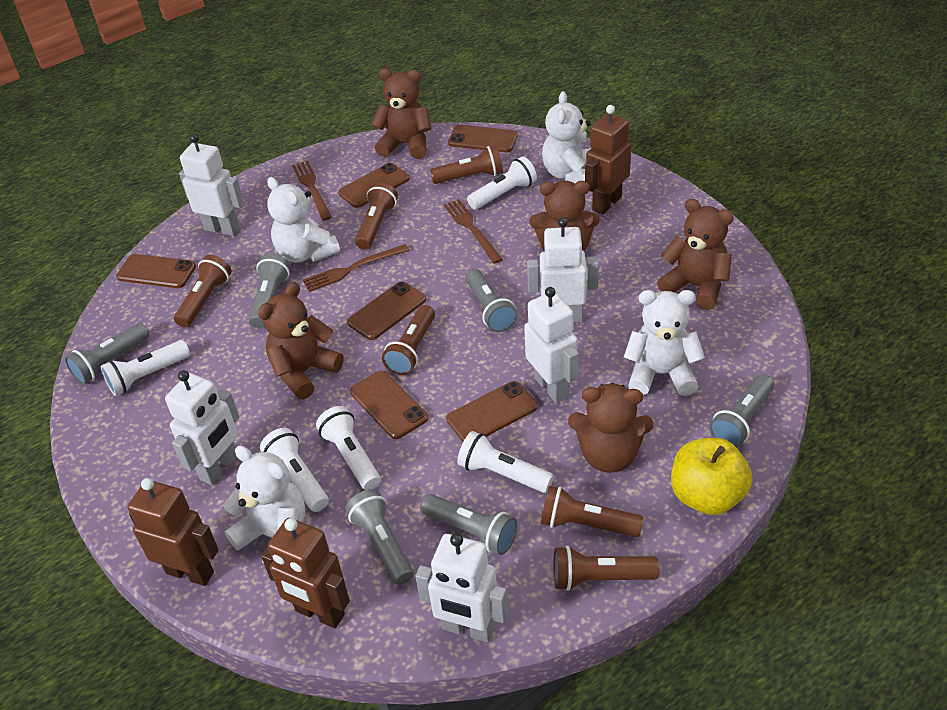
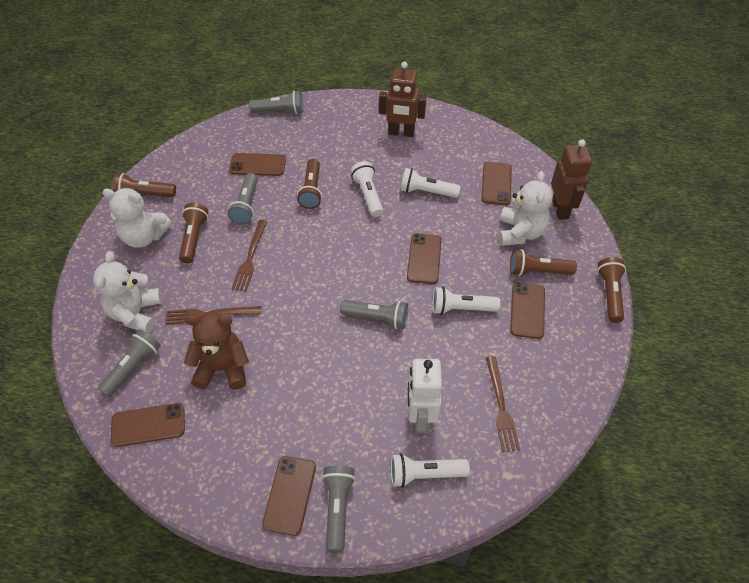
brown flashlight: 6 -> 5
brown robot: 3 -> 2
brown teddy bear: 5 -> 1
grey flashlight: 6 -> 5
white flashlight: 5 -> 4
white robot: 5 -> 1
white teddy bear: 4 -> 3
yellow apple: 1 -> 0

